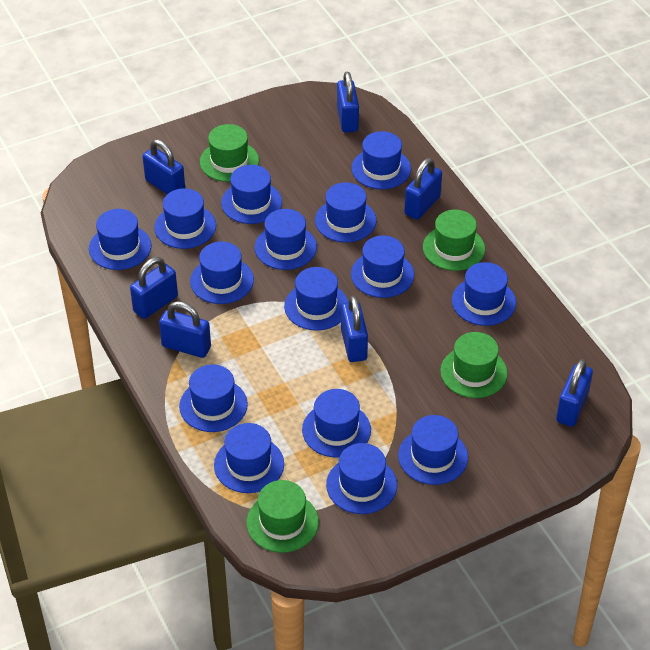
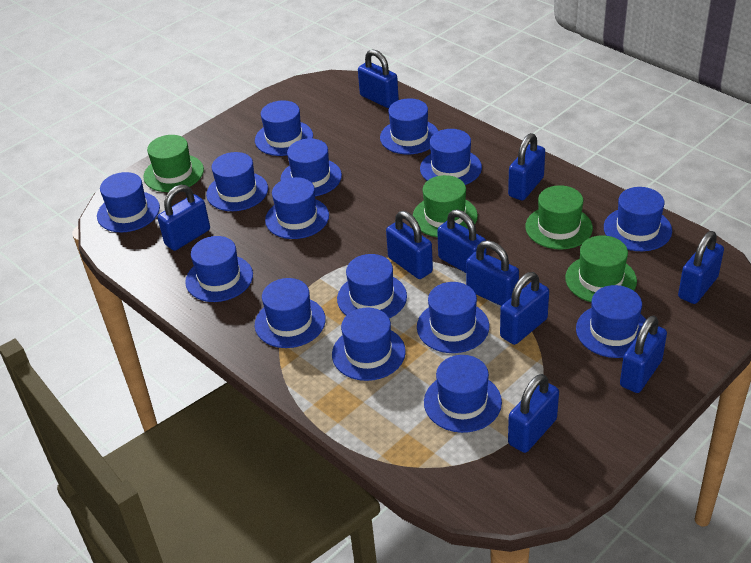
blue padlock: 7 -> 10

